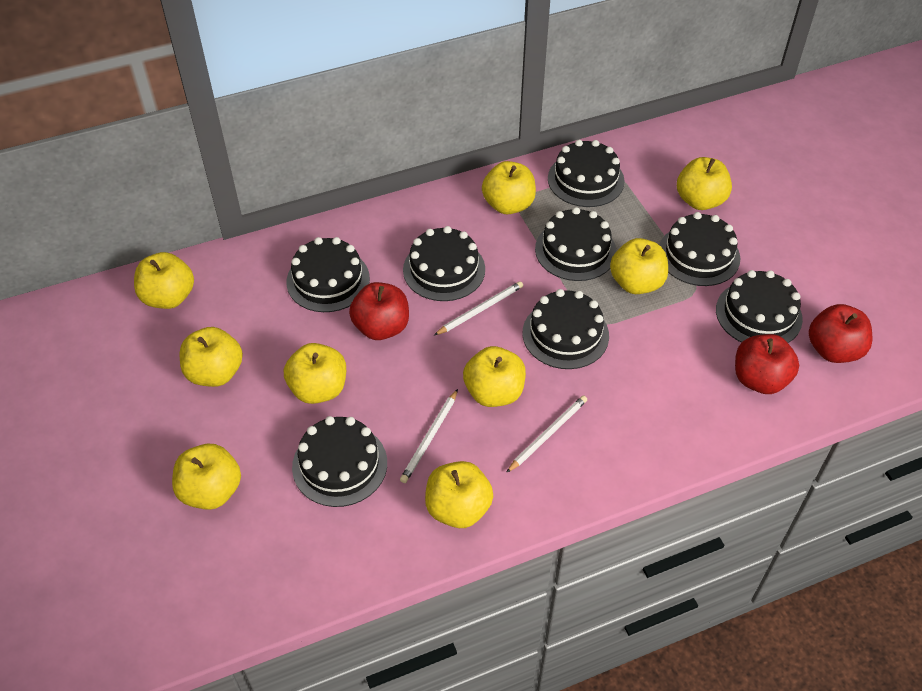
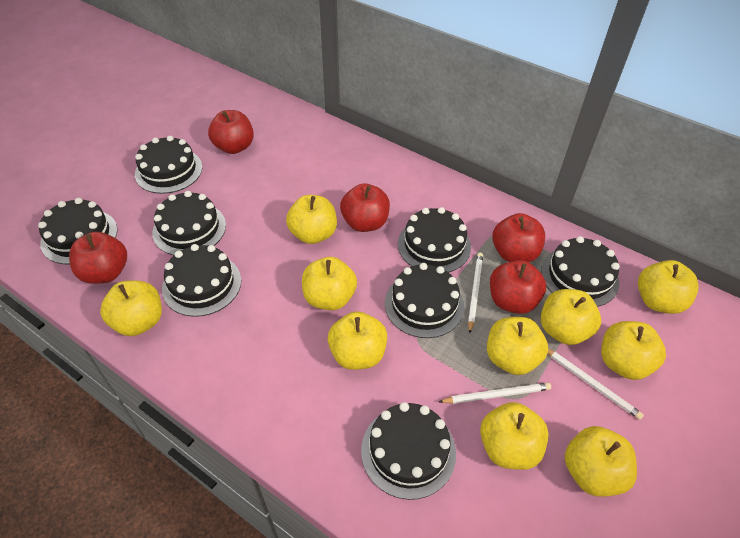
red apple: 3 -> 5
yellow apple: 9 -> 10

